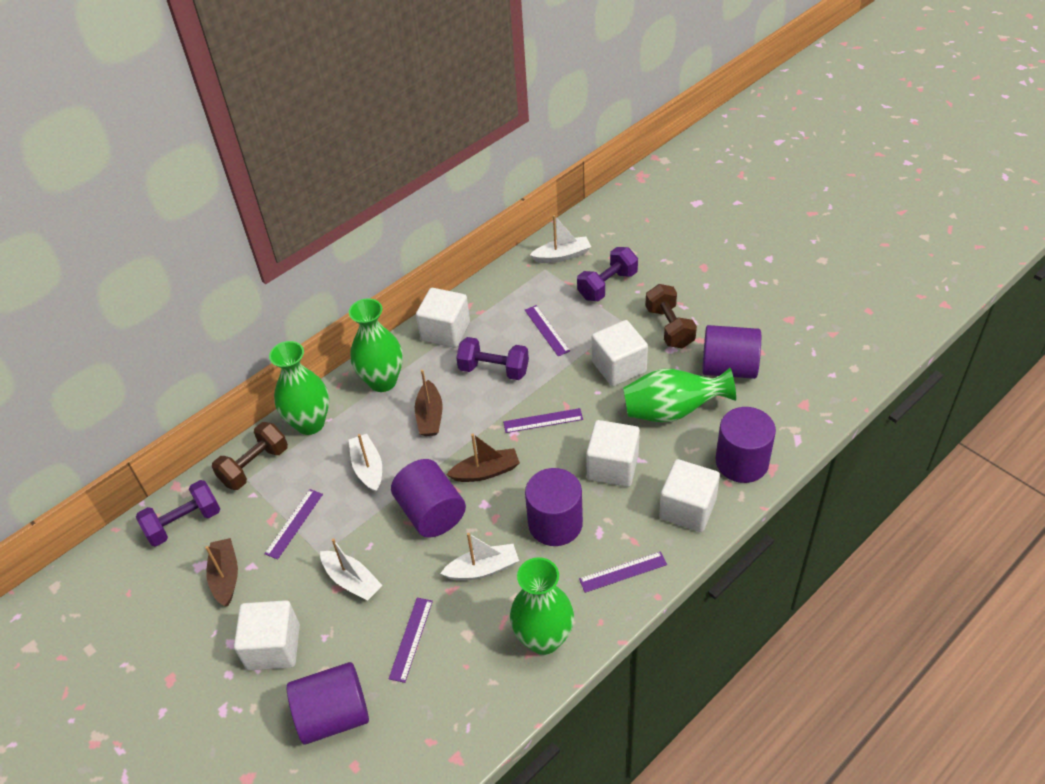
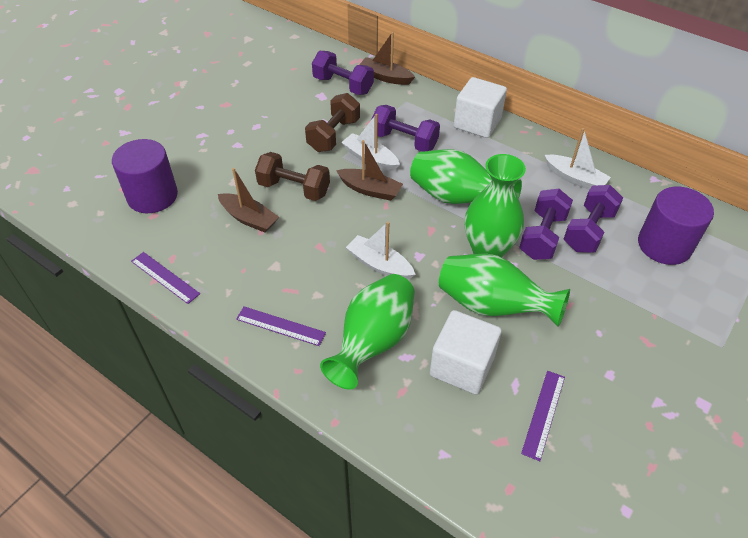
purple cylinder: 5 -> 2
purple dumbbell: 3 -> 4
purple ruler: 5 -> 3
white boat: 4 -> 3
white cube: 5 -> 2

